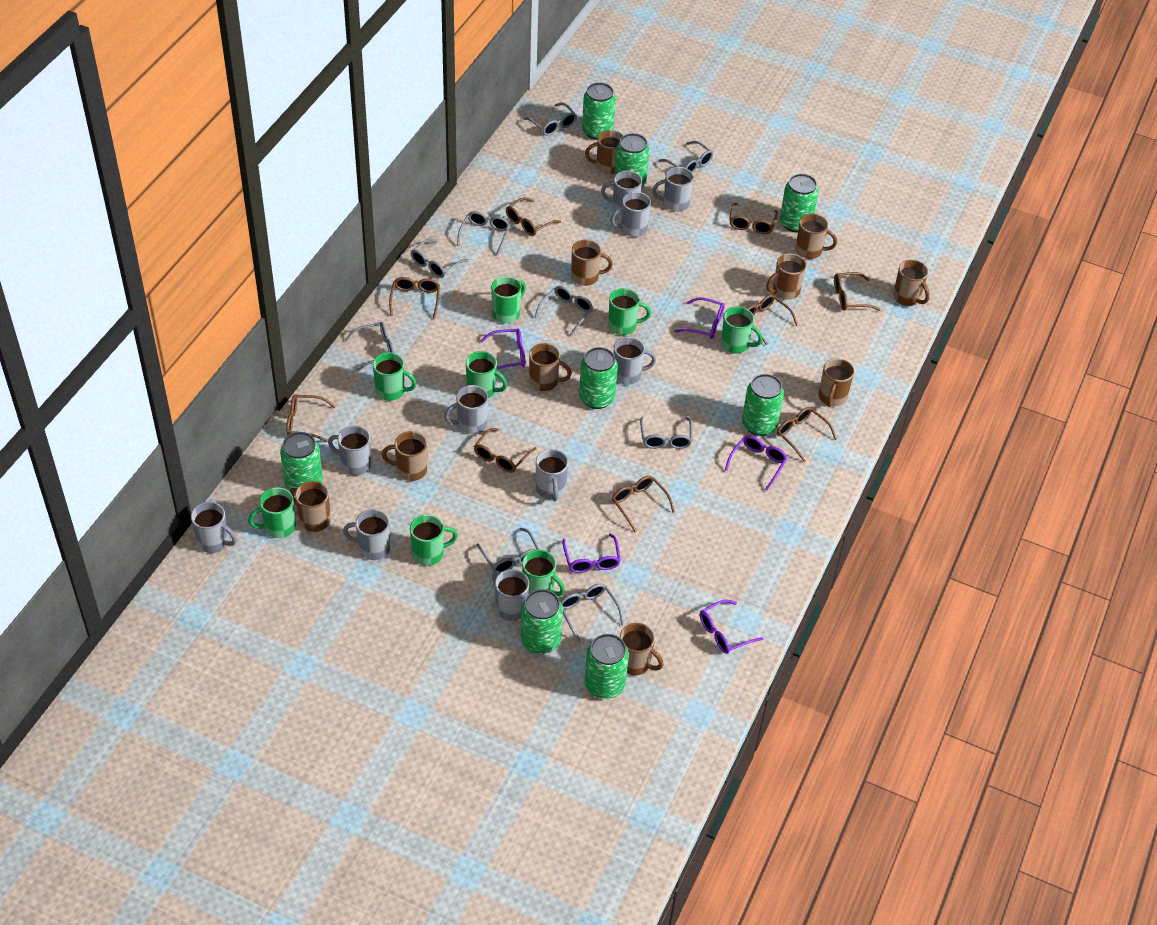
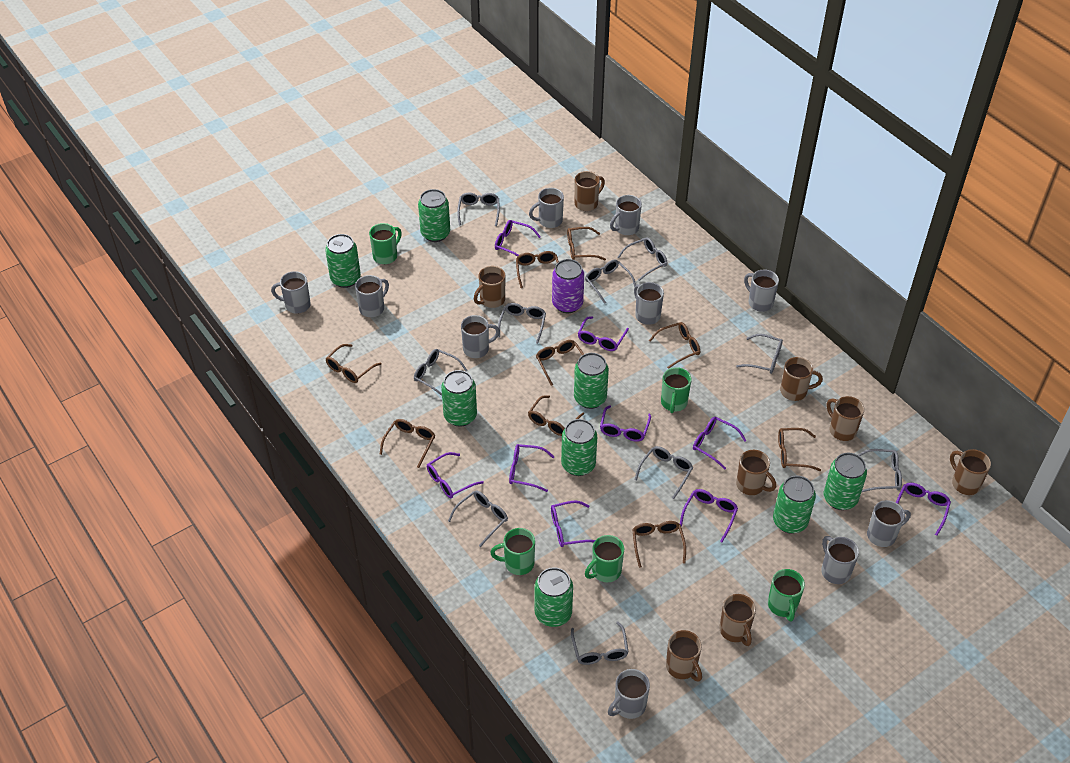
brown mug: 10 -> 8
green mug: 8 -> 5
grey glasses: 9 -> 10
purple can: 0 -> 1
purple glasses: 5 -> 9

